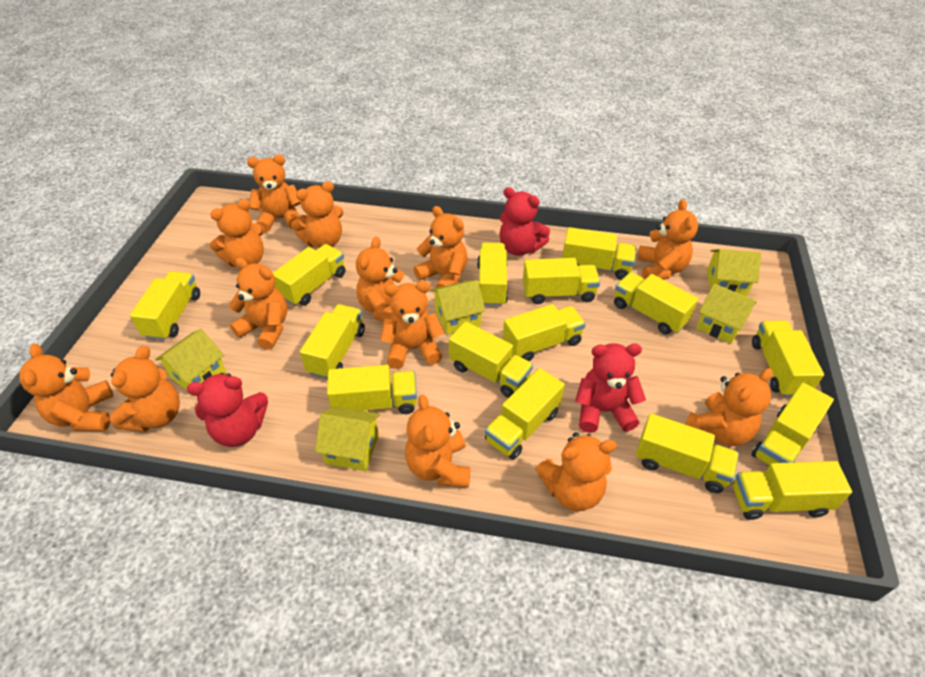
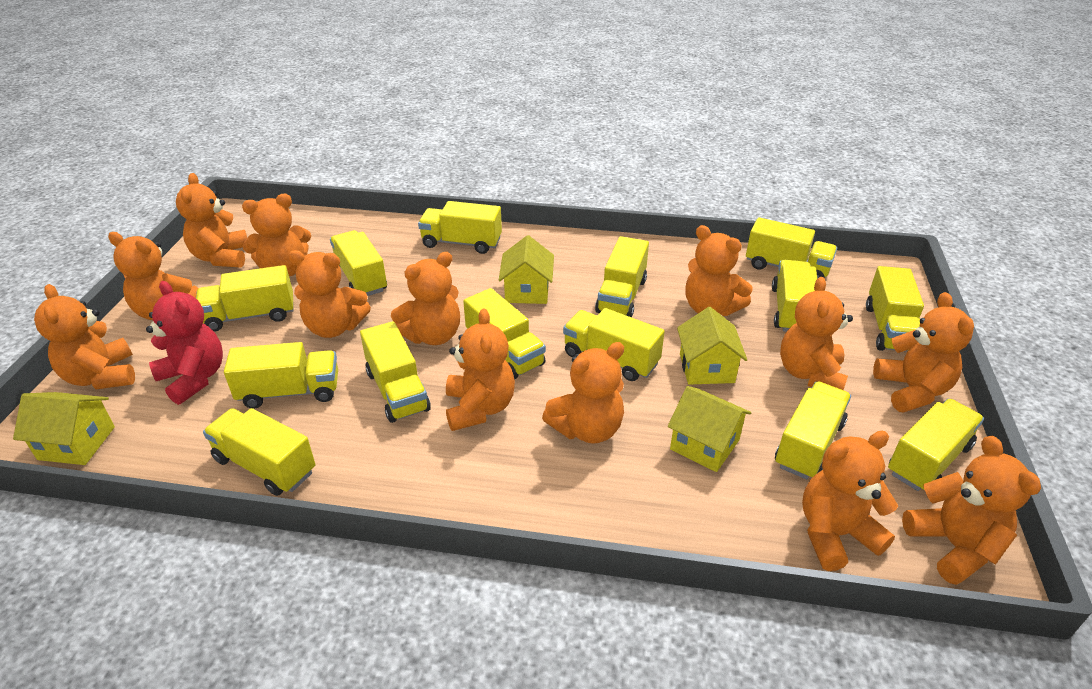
red teddy bear: 3 -> 1
yellow house: 5 -> 4
yellow truck: 15 -> 14

